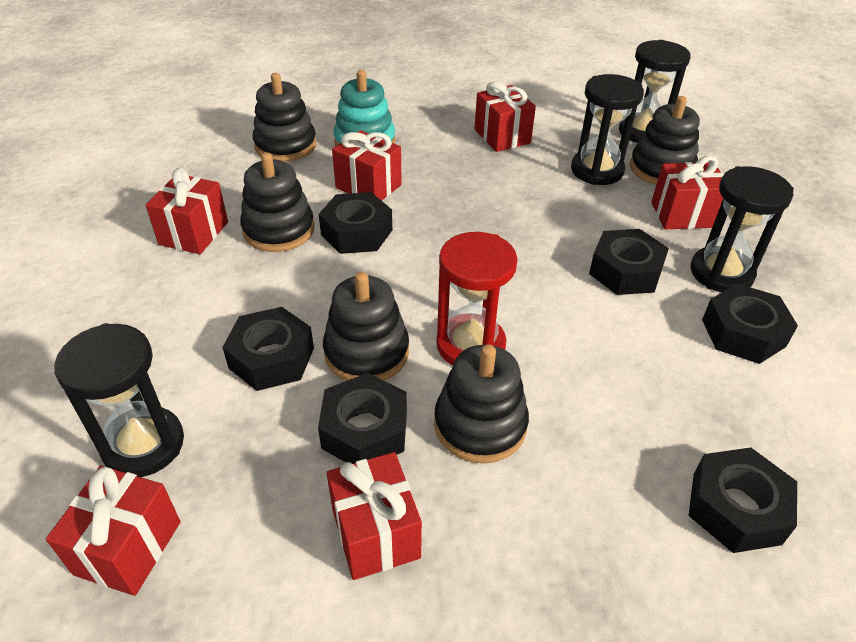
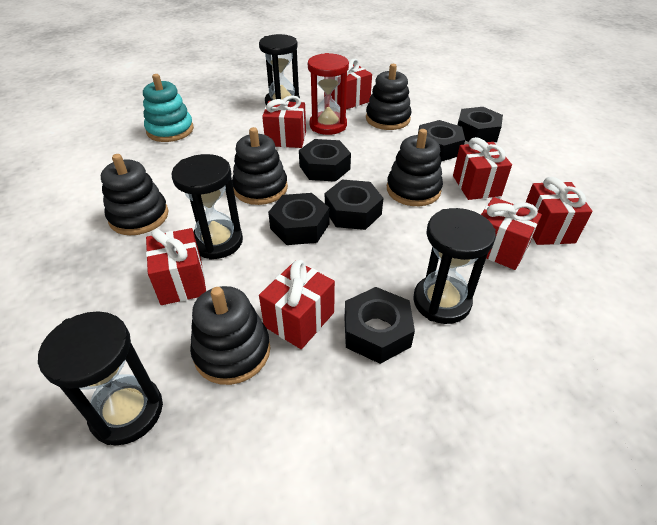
red gift: 6 -> 7

